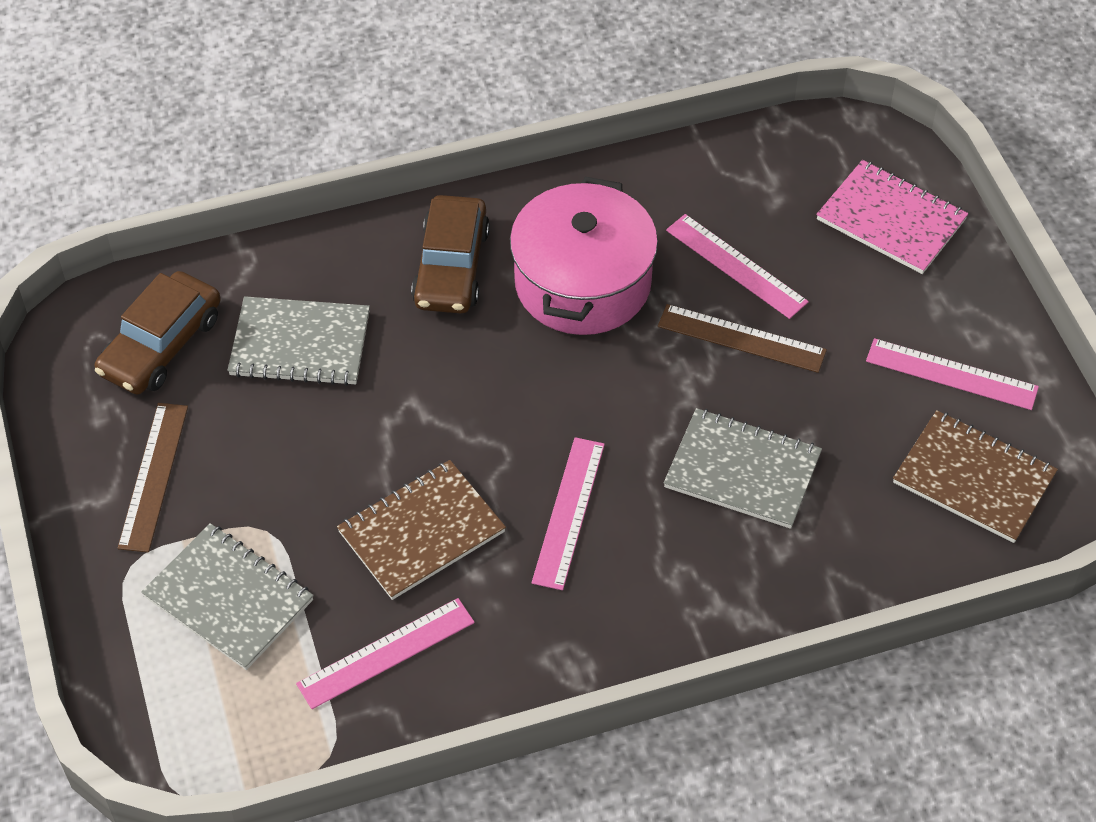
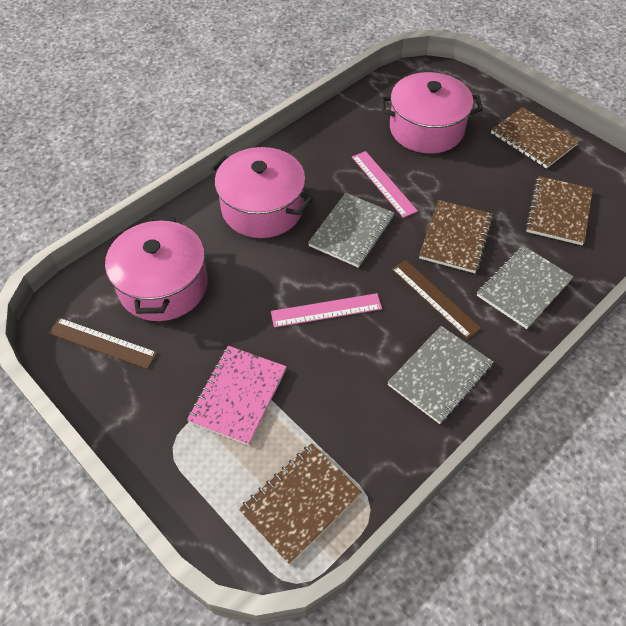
brown car: 2 -> 0
brown notebook: 2 -> 4
pink pot: 1 -> 3
pink ruler: 4 -> 2

